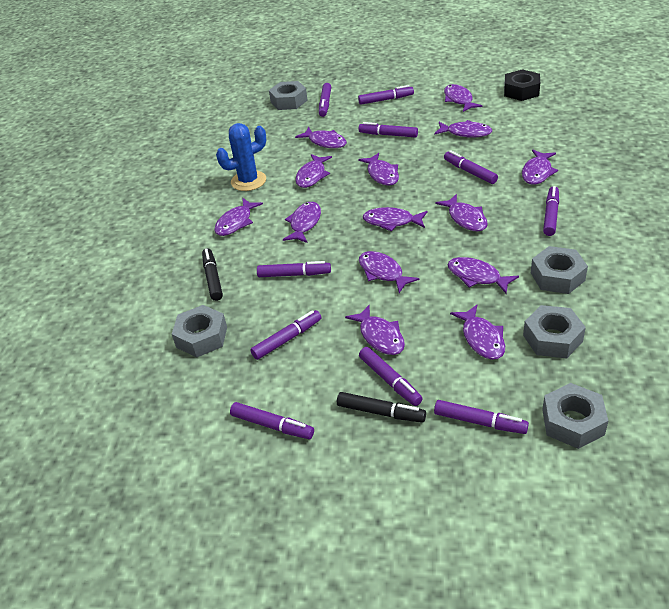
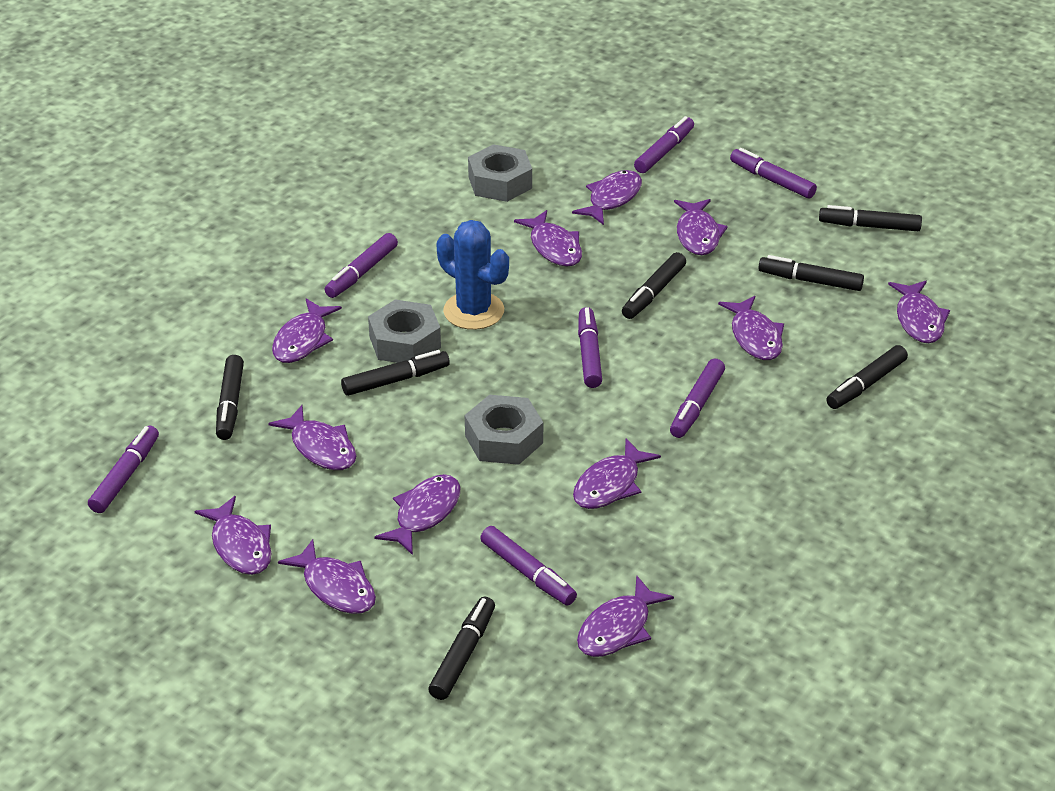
black marker: 2 -> 7
black nut: 1 -> 0
grey nut: 5 -> 3
purple fish: 14 -> 12
purple marker: 10 -> 7

